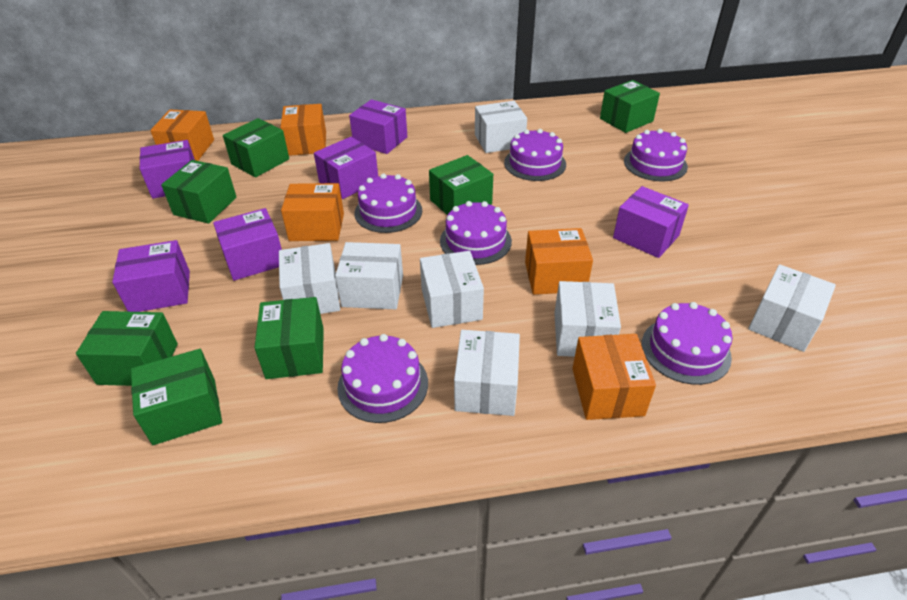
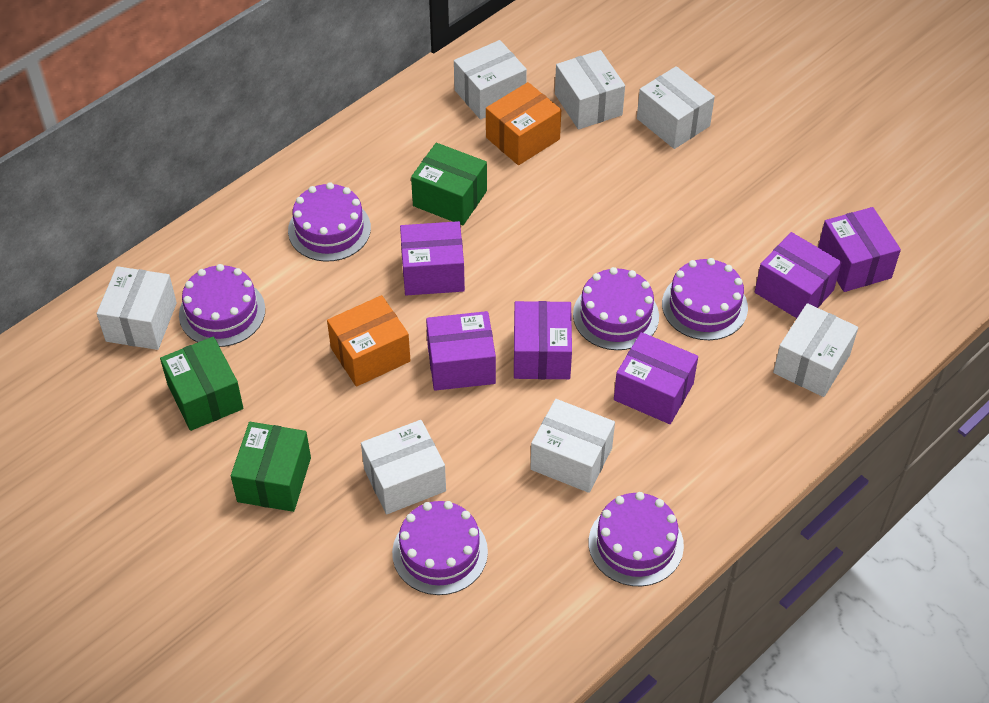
green box: 7 -> 3
orange box: 5 -> 2

